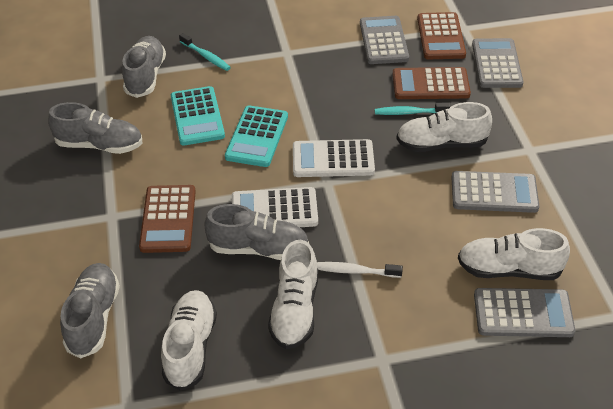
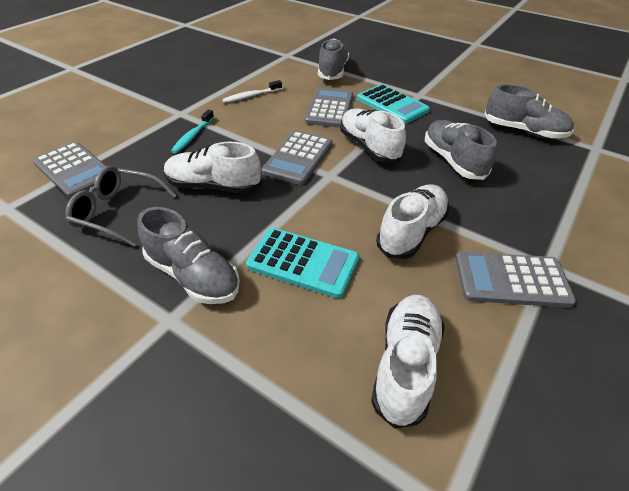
brown calculator: 3 -> 0
grey glasses: 0 -> 1
turquoise toothbrush: 2 -> 1
white calculator: 2 -> 0

